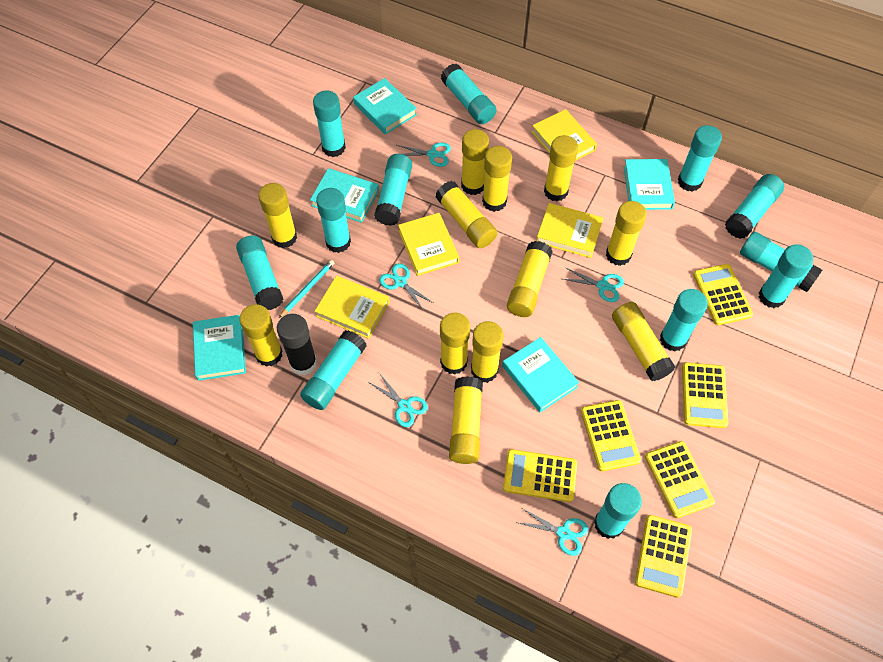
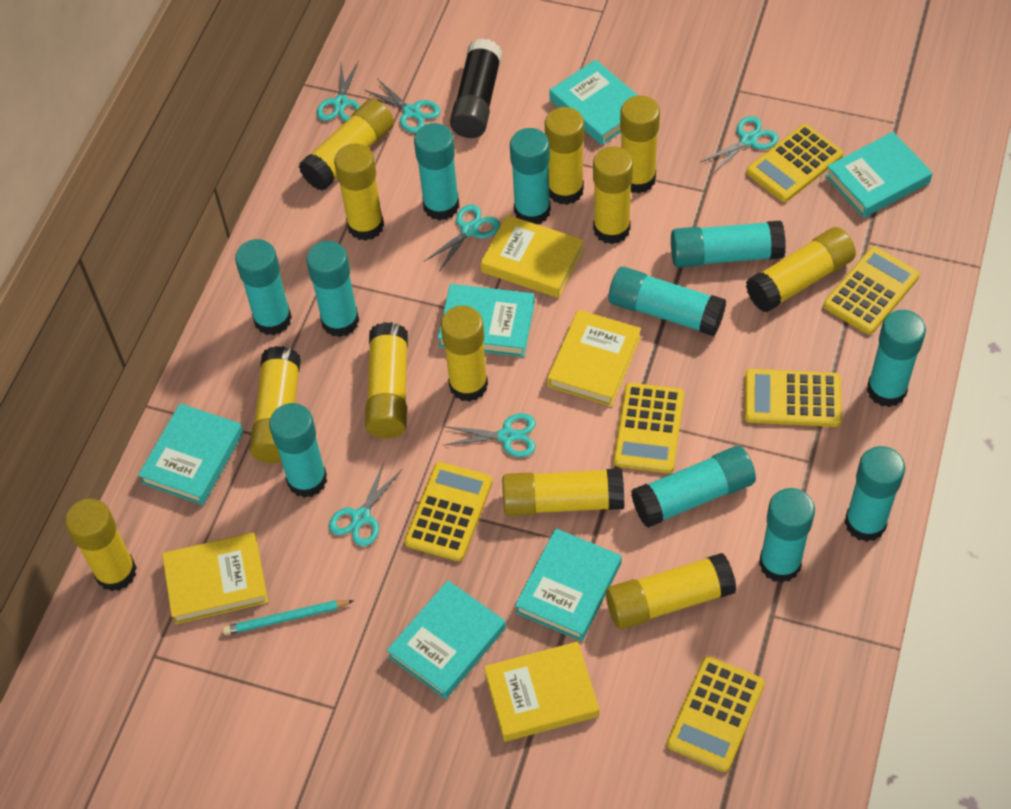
turquoise book: 5 -> 6
turquoise glue stick: 12 -> 11
turquoise scissors: 5 -> 6

